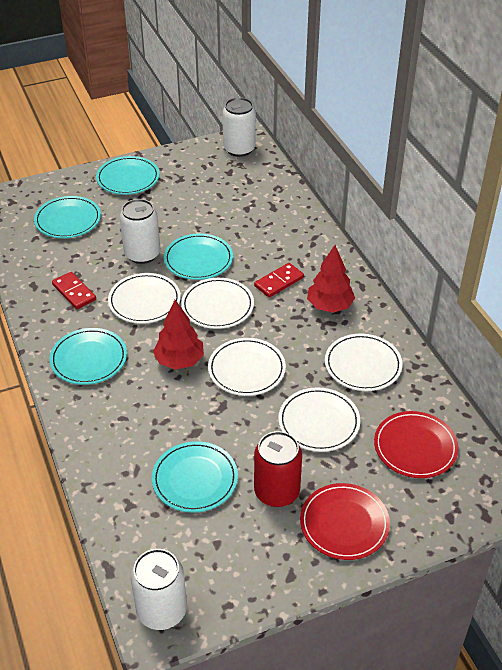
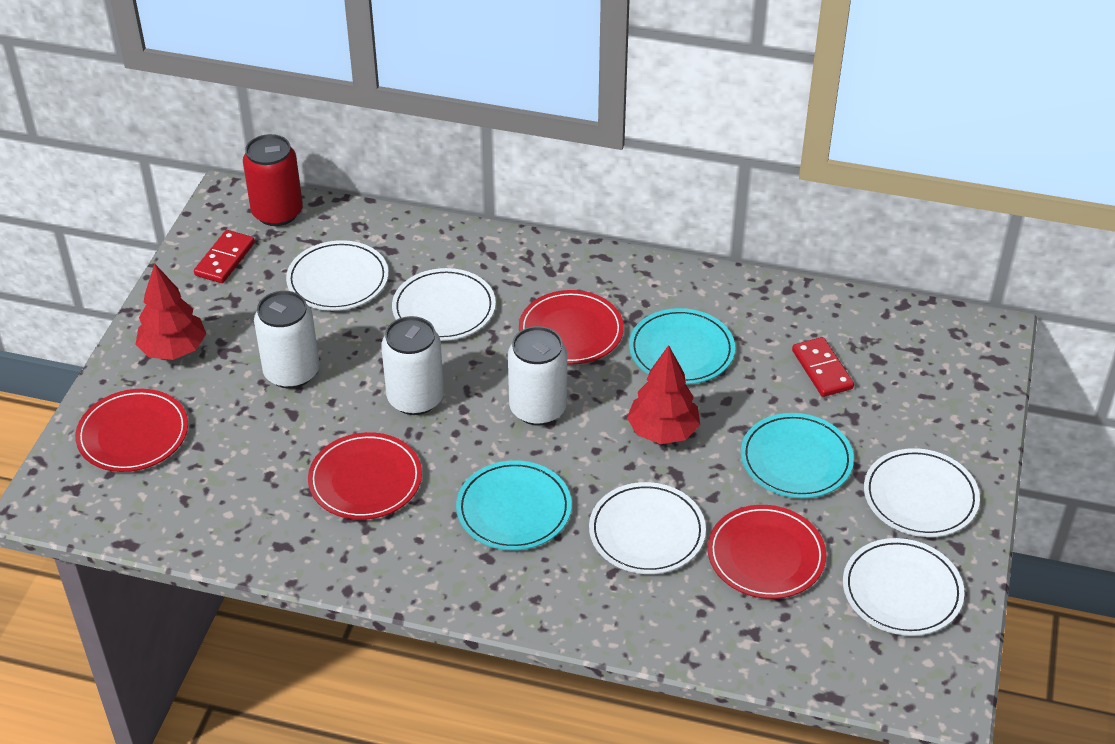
red plate: 2 -> 4
turquoise plate: 5 -> 3

